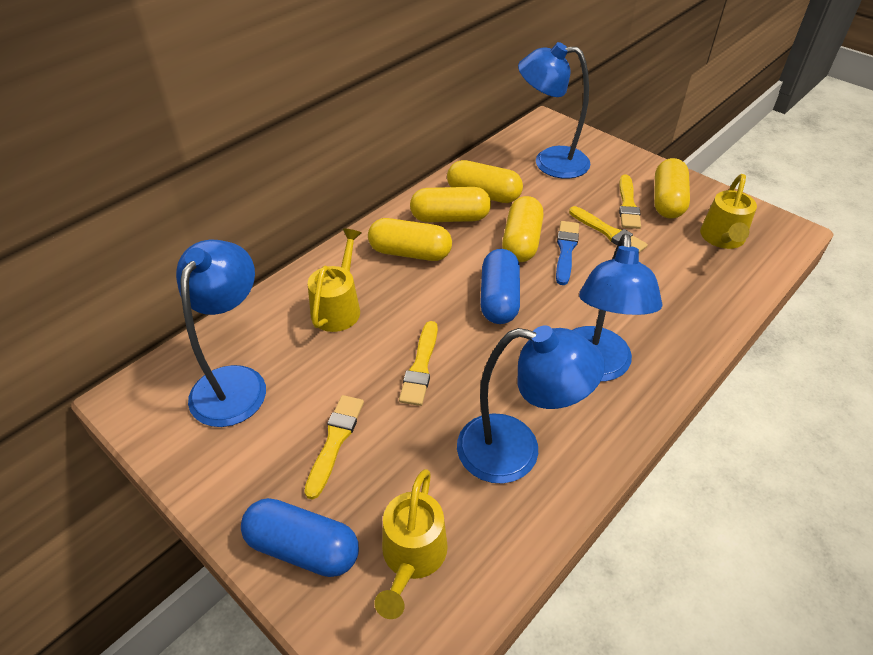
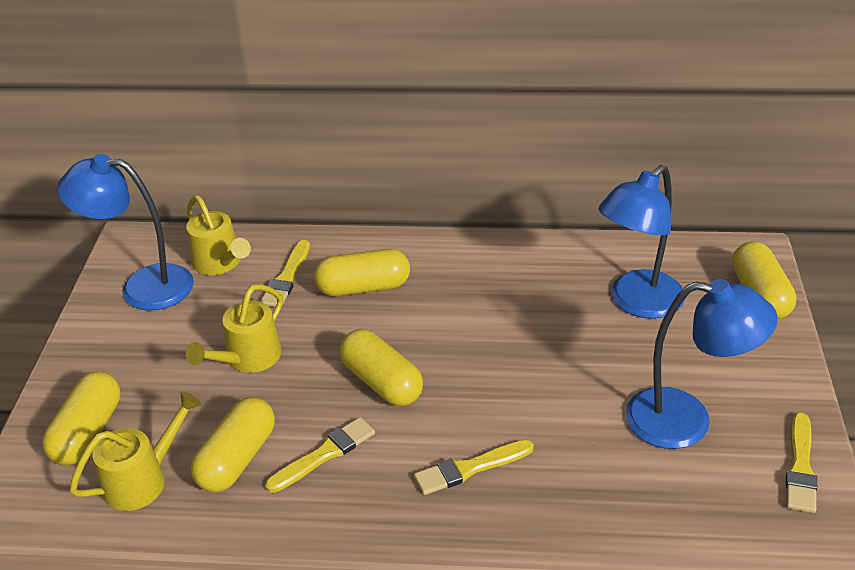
blue brush: 1 -> 0
blue capsule: 2 -> 0
blue lamp: 4 -> 3

